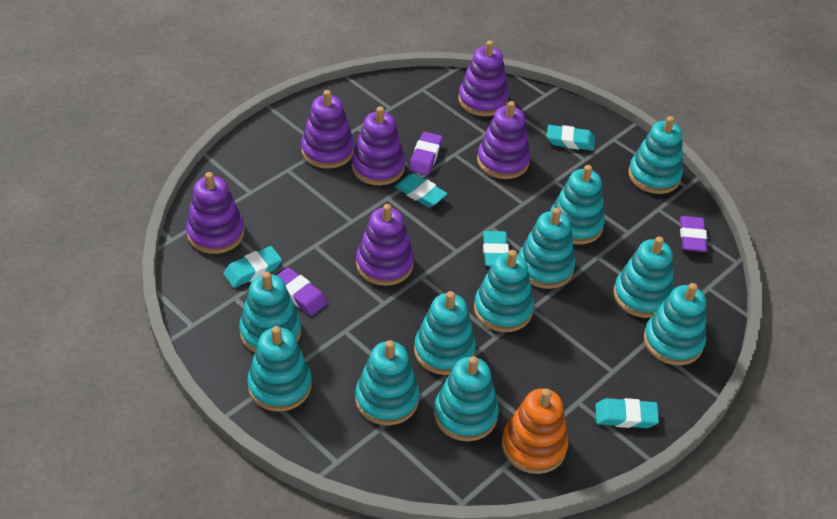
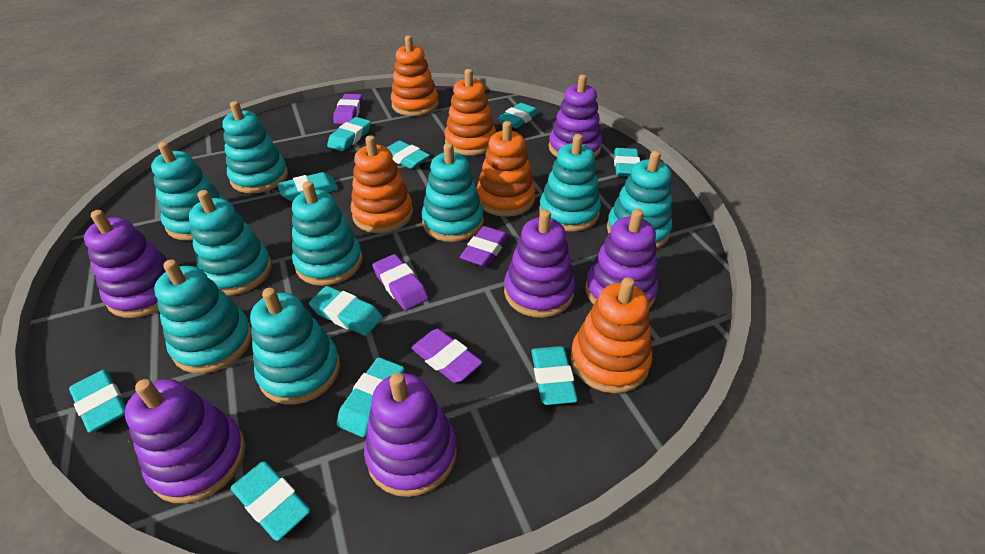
orange stacking toy: 1 -> 5
purple eraser: 3 -> 4
turquoise eraser: 5 -> 10
turquoise stacking toy: 11 -> 9

